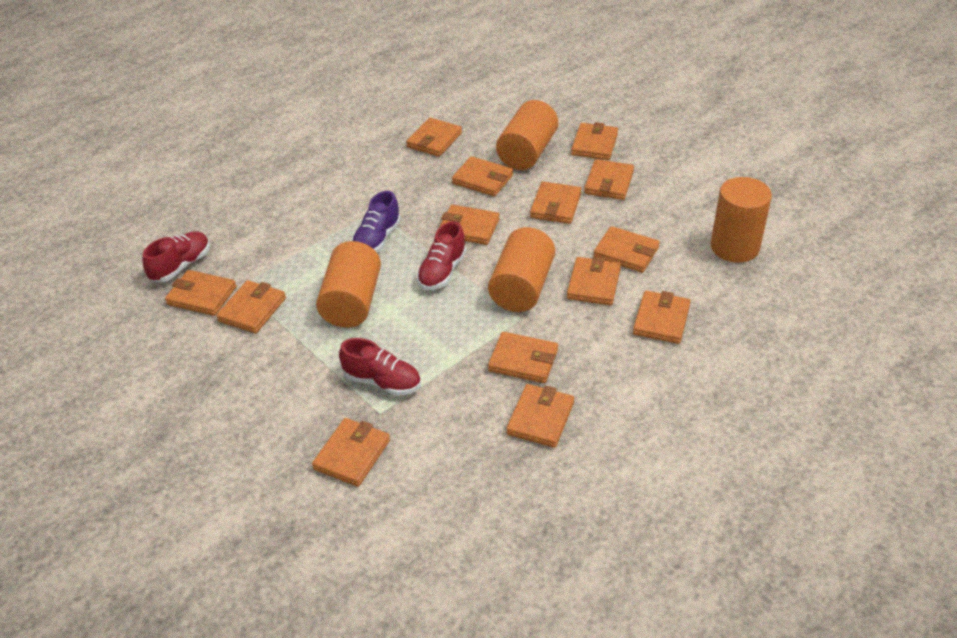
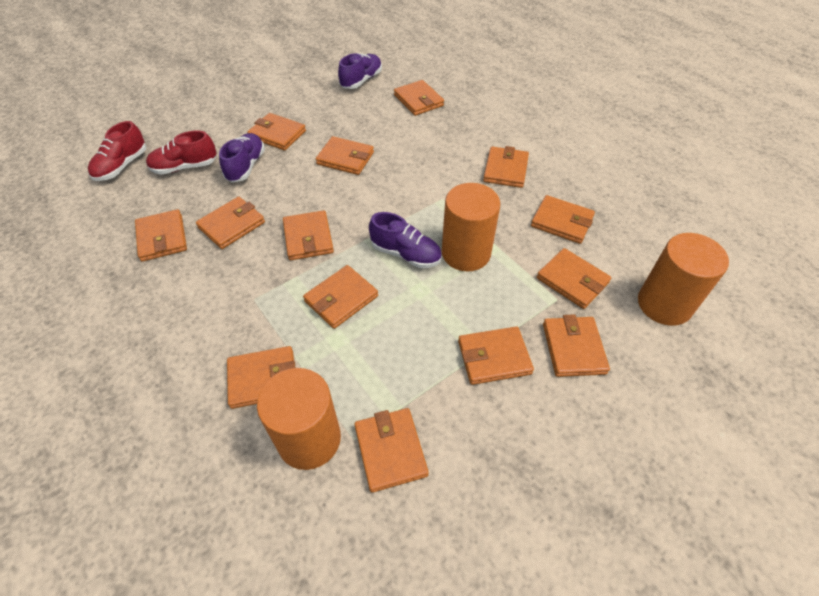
orange cylinder: 4 -> 3
purple shoe: 1 -> 3
red shoe: 3 -> 2

